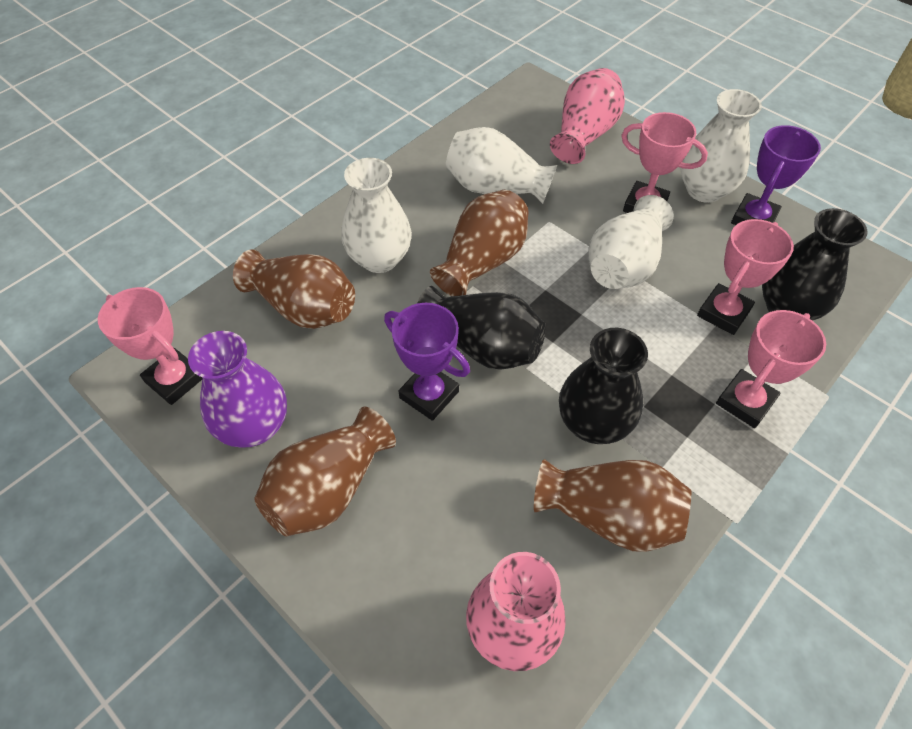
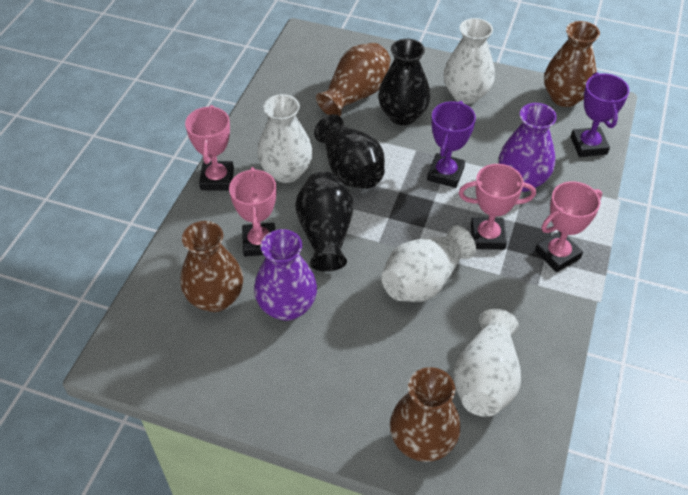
pink vase: 2 -> 0
purple vase: 1 -> 2

